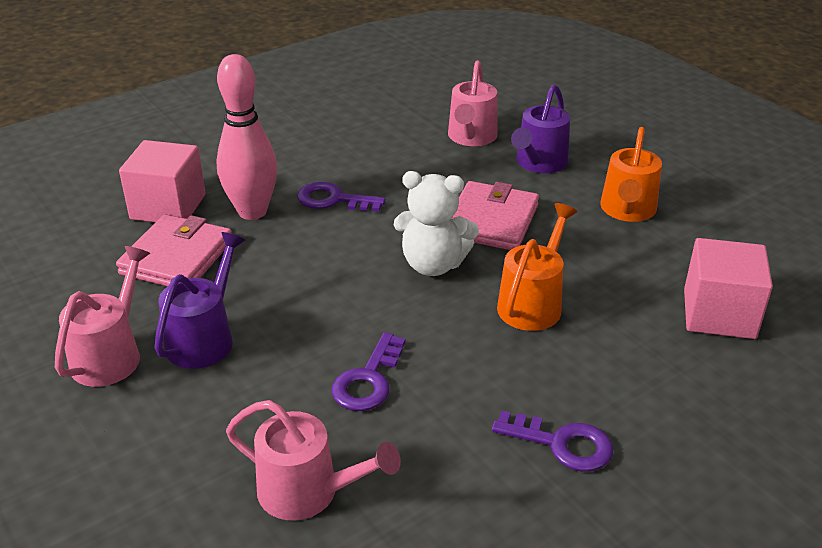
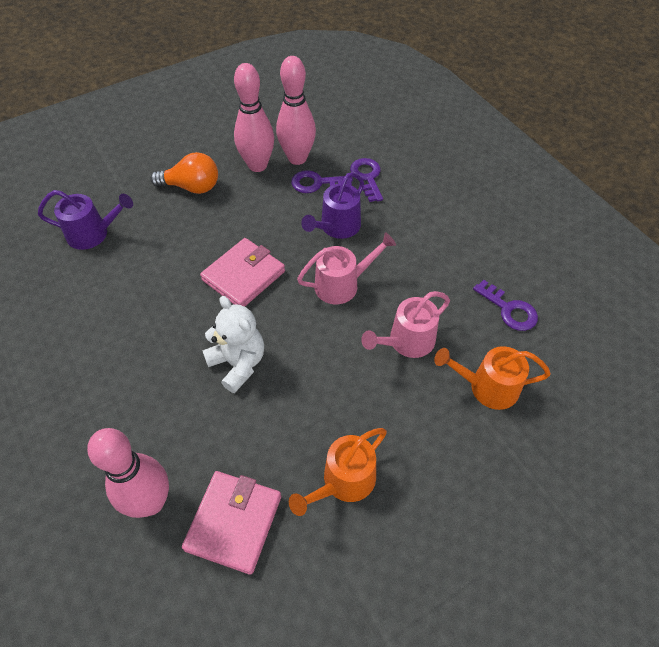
orange light bulb: 0 -> 1
pink bowling pin: 1 -> 3
pink cube: 2 -> 0
pink watering can: 3 -> 2

